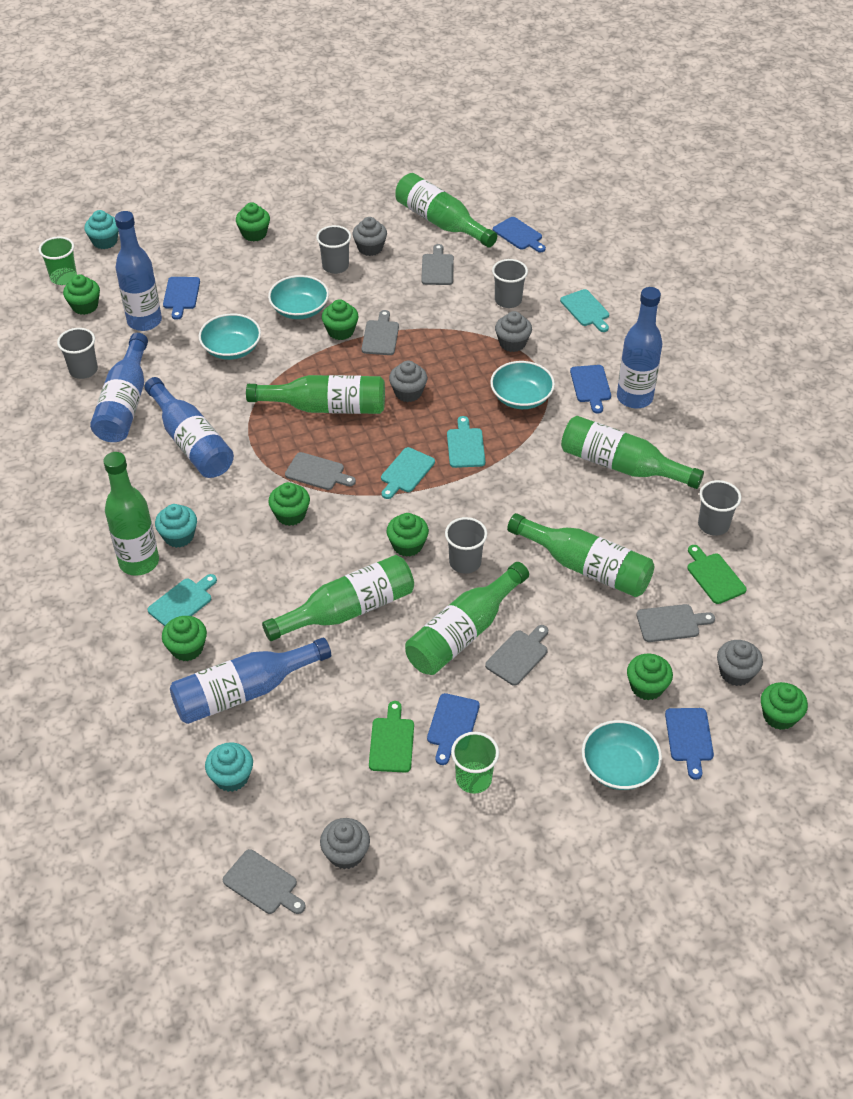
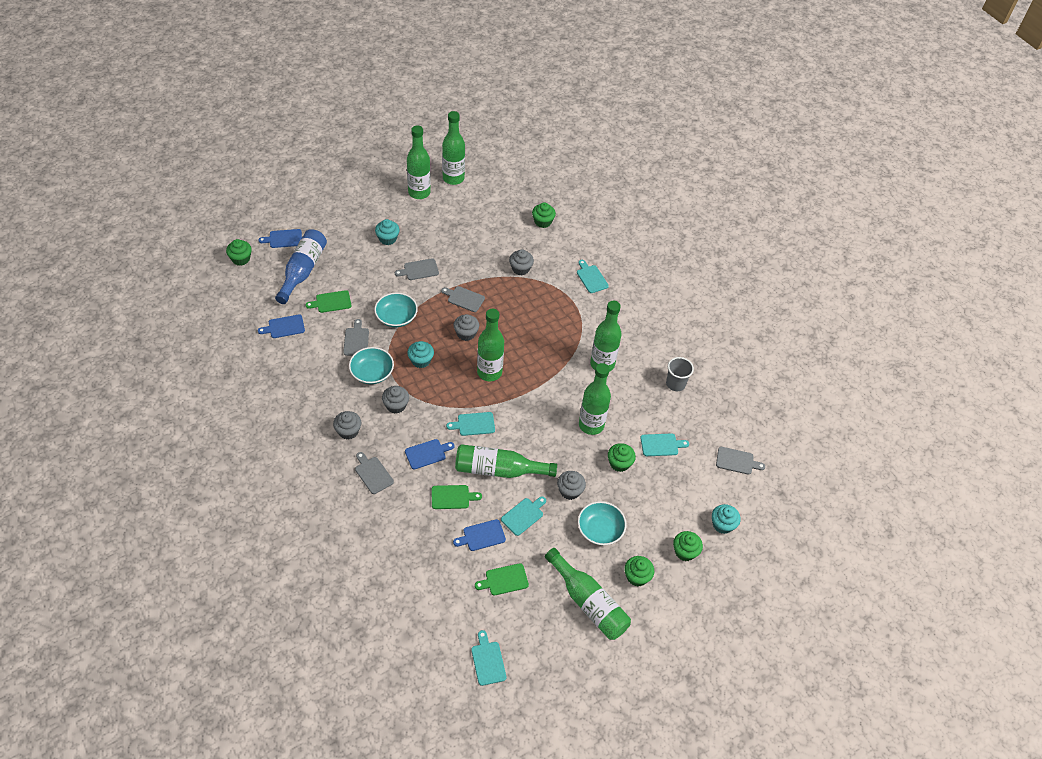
blue bottle: 5 -> 1
blue cutting board: 5 -> 4
green cup: 2 -> 0
green cupcake: 8 -> 5
green cutting board: 2 -> 3
grey cup: 5 -> 1
grey cutting board: 6 -> 5
turquoise bowl: 4 -> 3
turquoise cutting board: 4 -> 5

